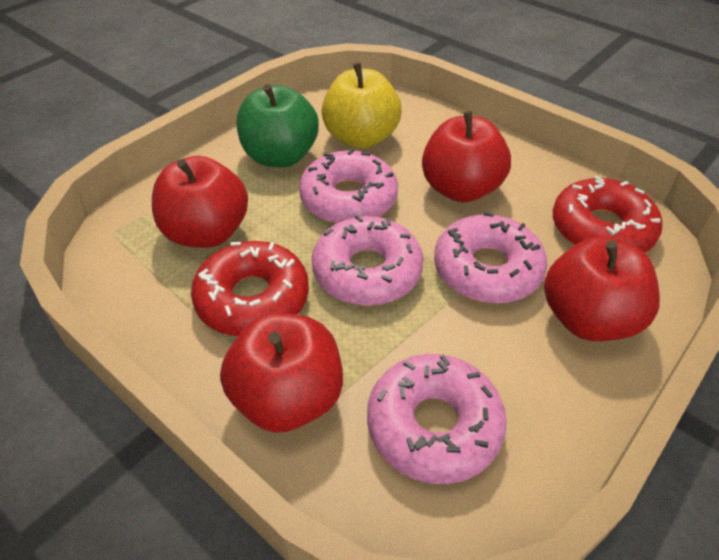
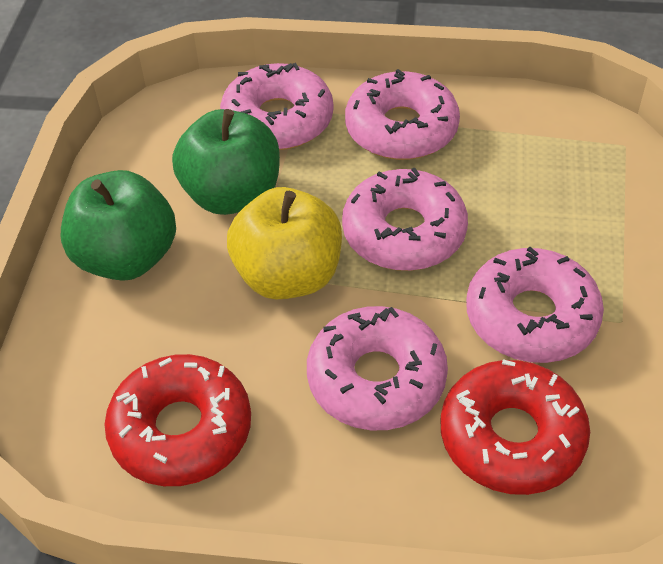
green apple: 1 -> 2
pink donut: 4 -> 5
red apple: 4 -> 0

